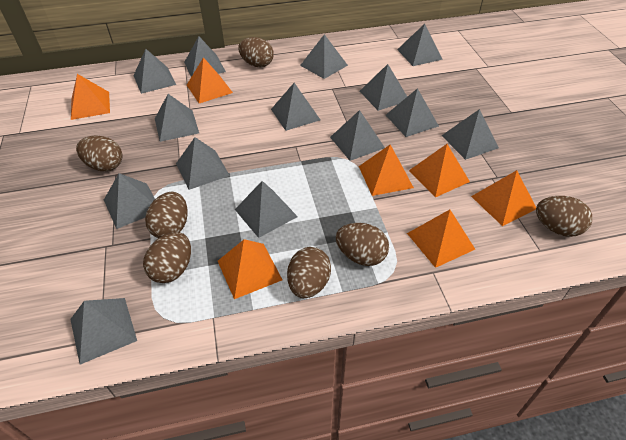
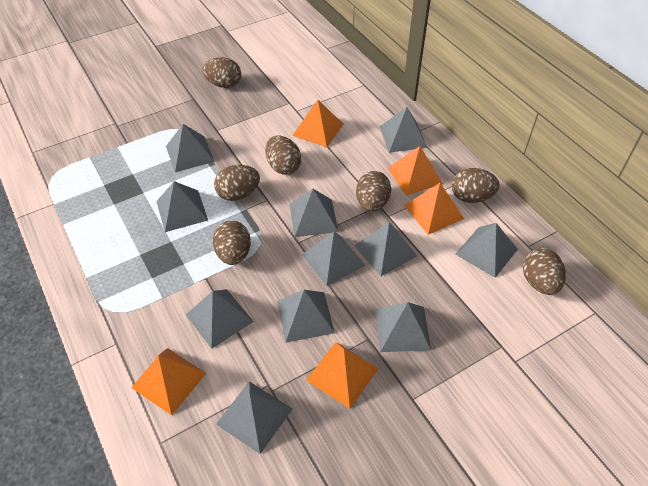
grey pyramid: 14 -> 11
orange pyramid: 7 -> 5

